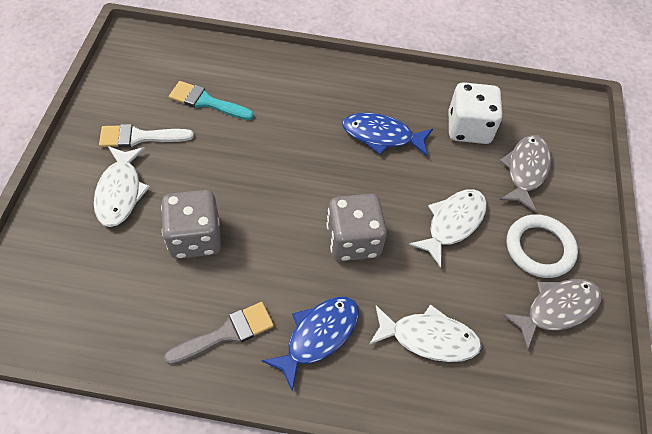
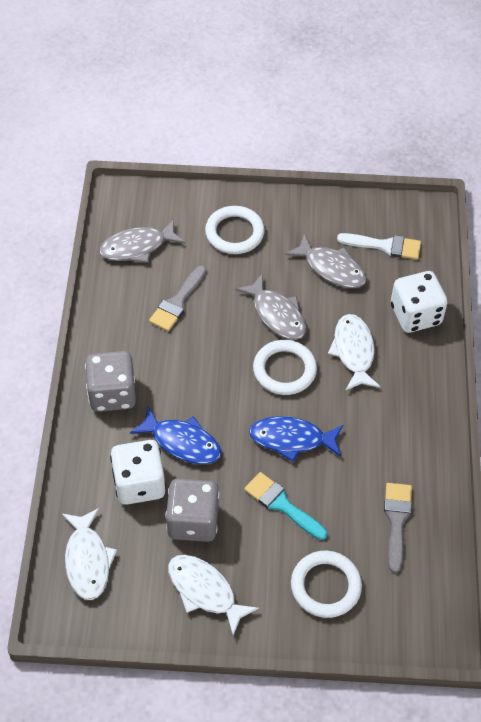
grey brush: 1 -> 2
grey fish: 2 -> 3
white dice: 1 -> 2
white ring: 1 -> 3

